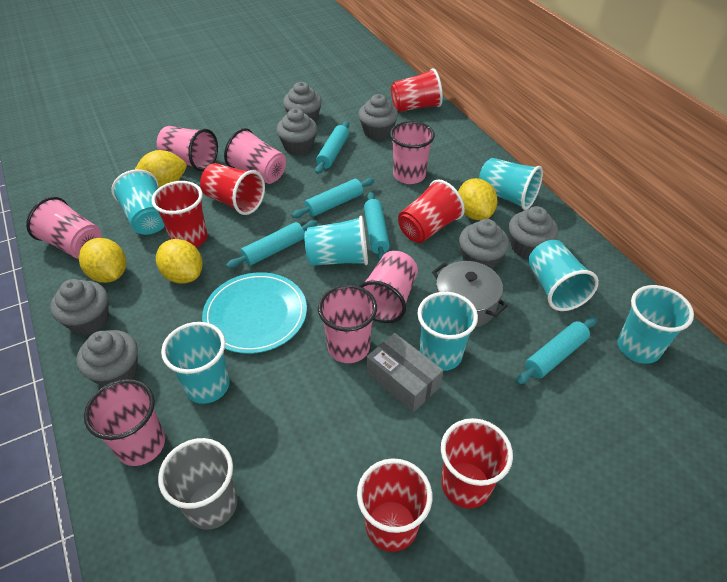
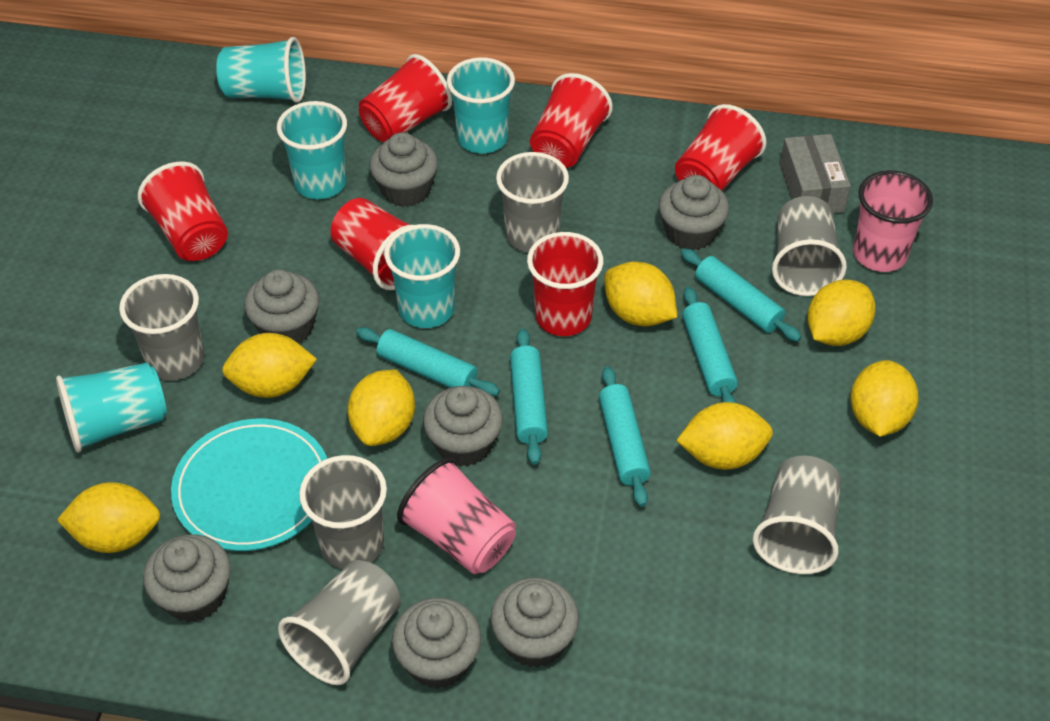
grey cup: 1 -> 6
grey pot: 1 -> 0
pink cup: 7 -> 2
turquoise cup: 7 -> 5
yellow lemon: 4 -> 7

